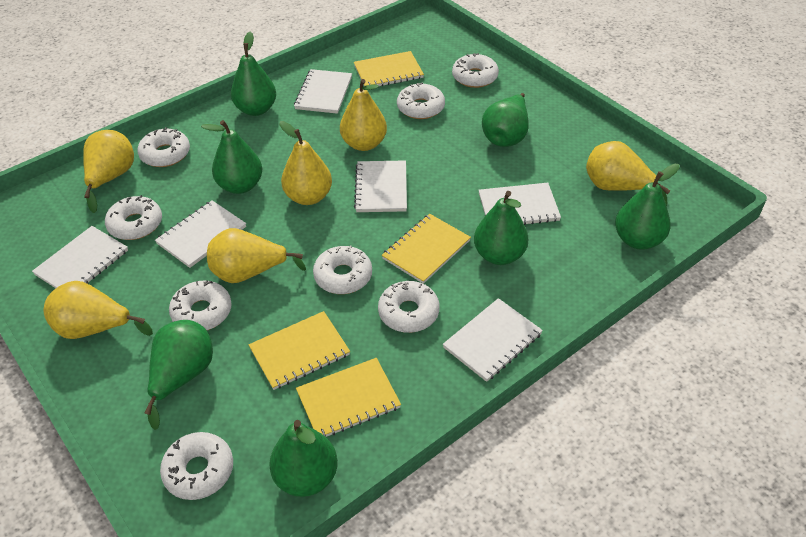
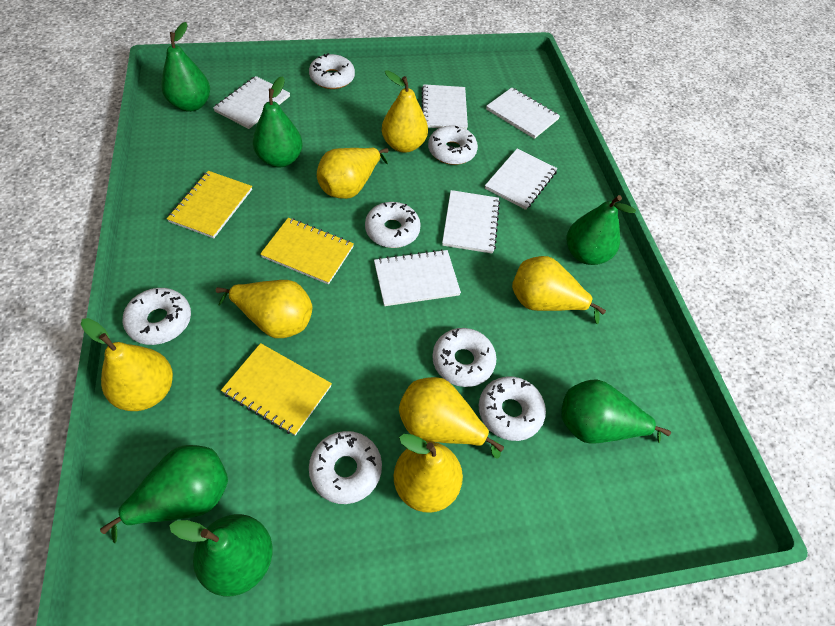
green pear: 7 -> 6
white donut: 8 -> 7
yellow notebook: 4 -> 3
yellow pear: 6 -> 7

